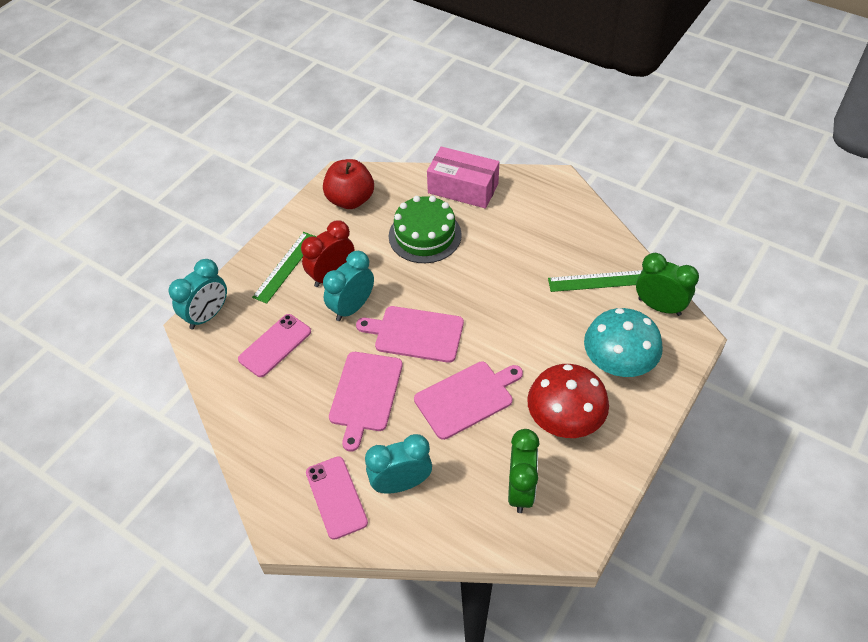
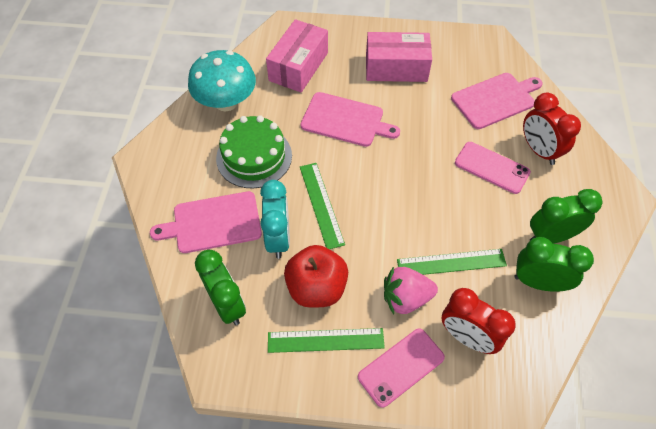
green clock: 2 -> 3
green ruler: 2 -> 3
pink box: 1 -> 2
pink strawberry: 0 -> 1
red clock: 1 -> 2
red mushroom: 1 -> 0
turquoise clock: 3 -> 1

